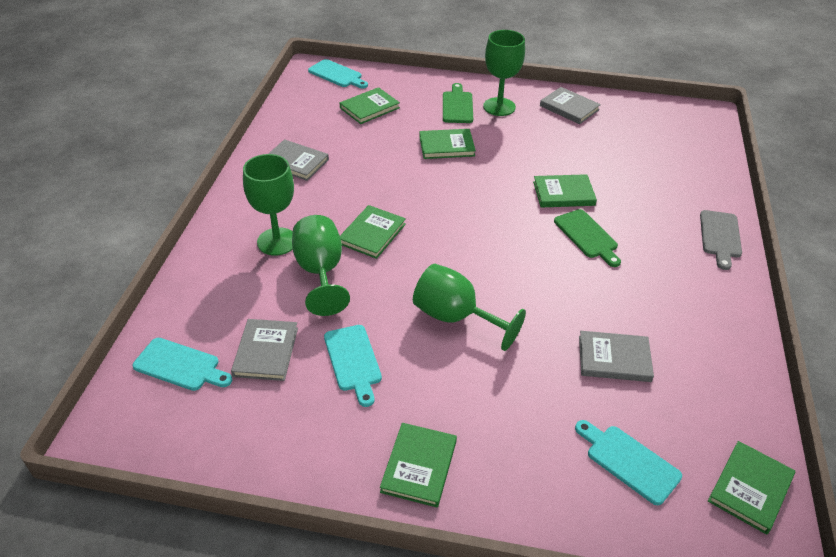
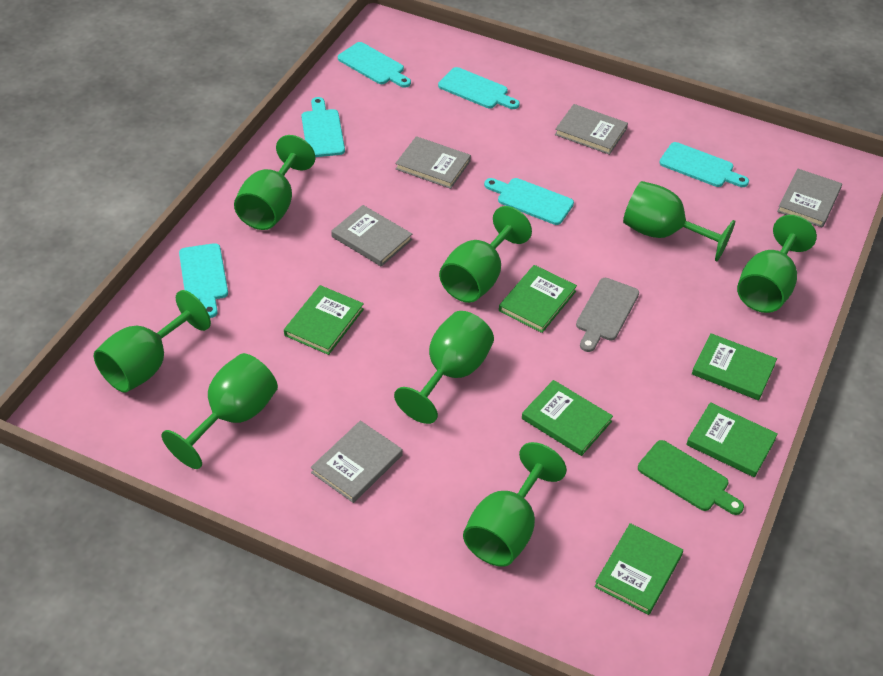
green cutting board: 2 -> 1
green goblet: 4 -> 8
grey book: 4 -> 5
turquoise cutting board: 4 -> 6

